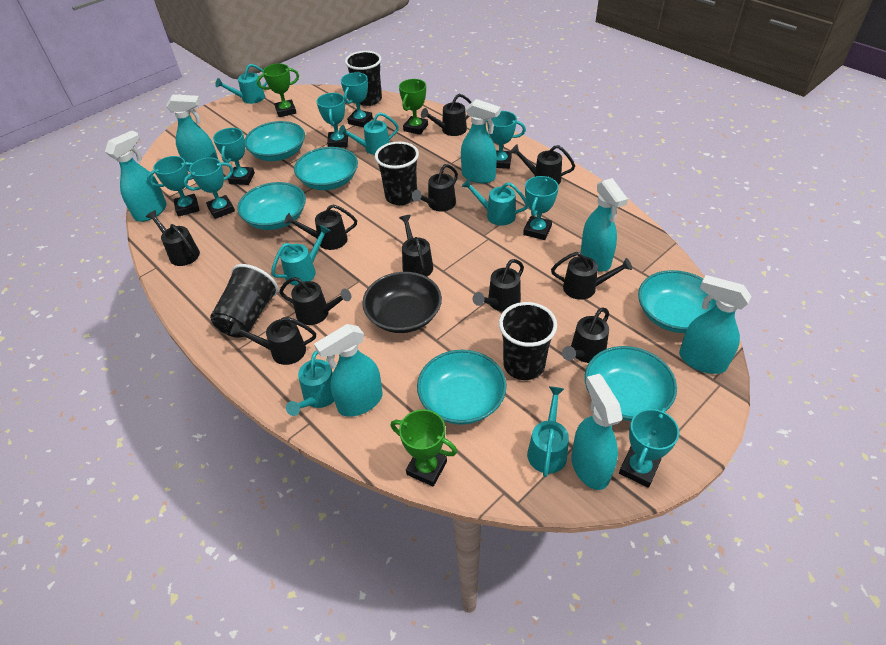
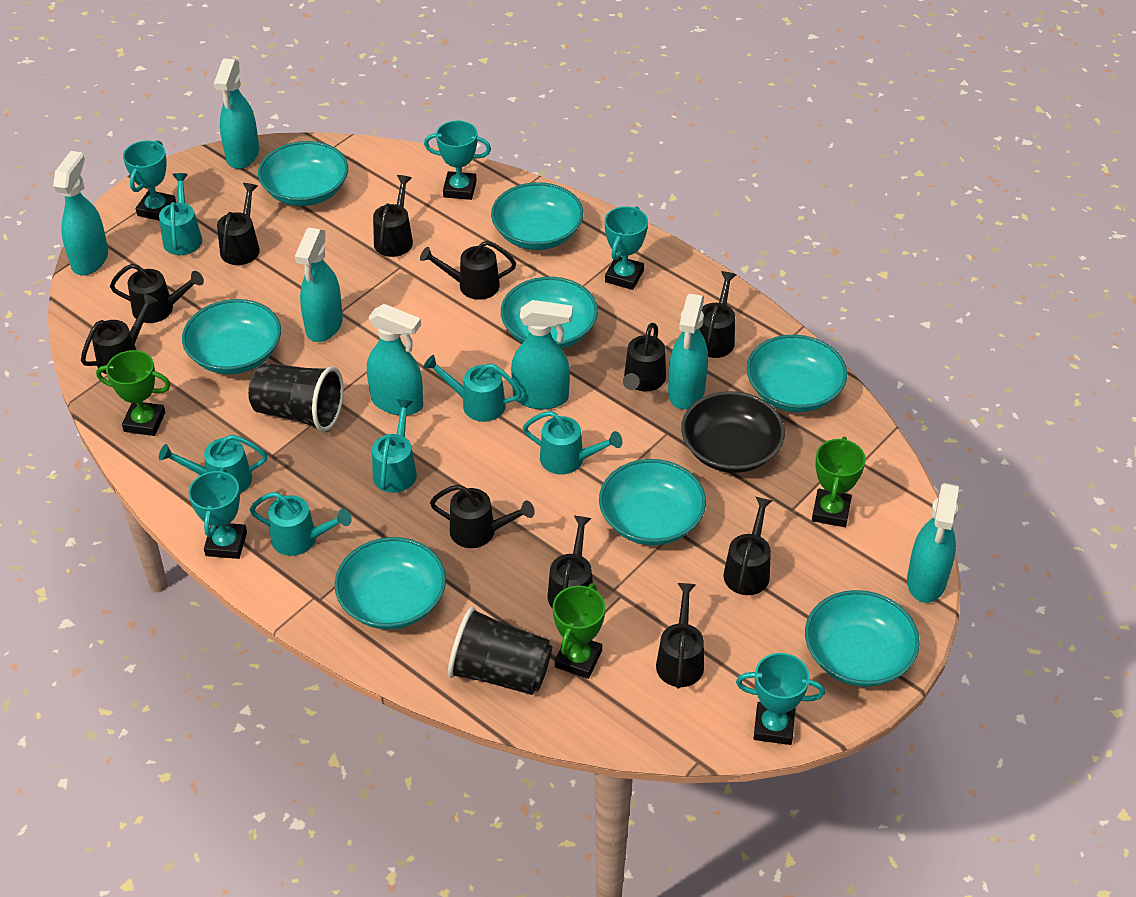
black cup: 4 -> 2
turquoise bowl: 6 -> 8
turquoise trophy: 8 -> 5

